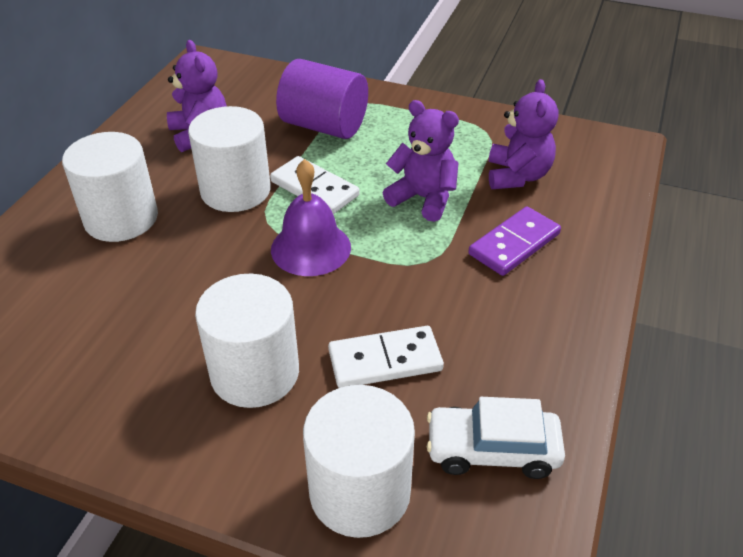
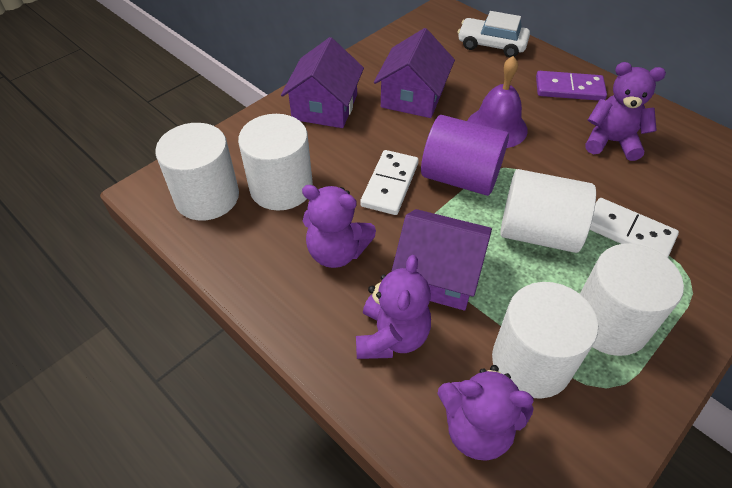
purple house: 0 -> 3
purple teddy bear: 3 -> 4
white cylinder: 4 -> 5

